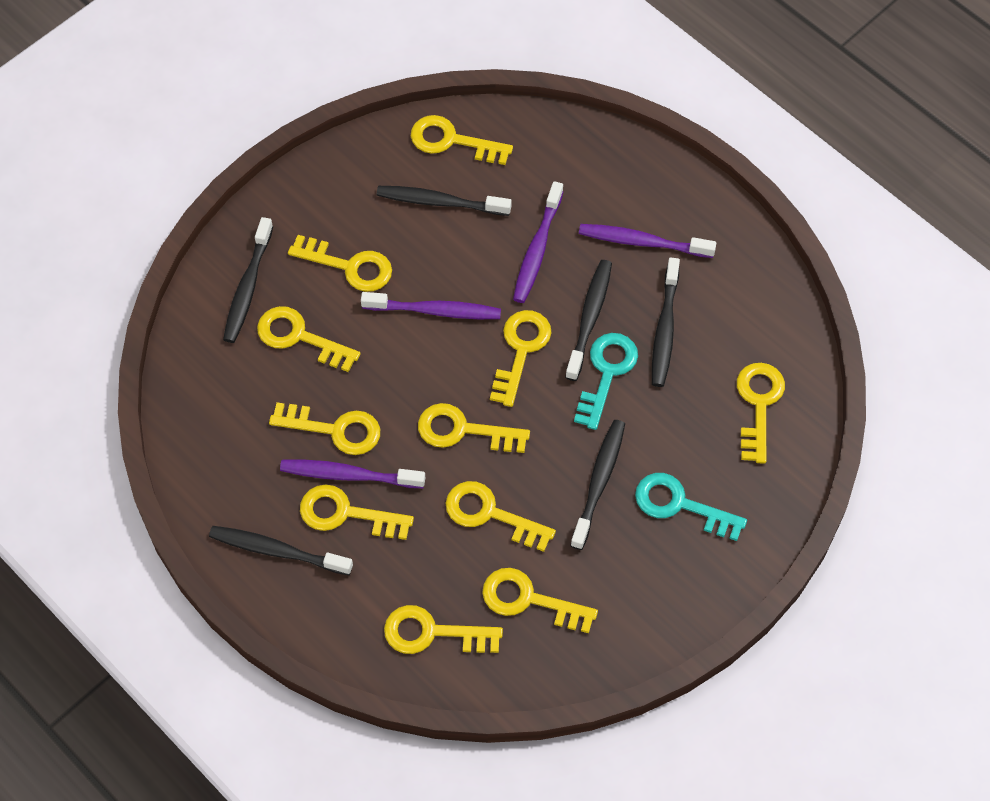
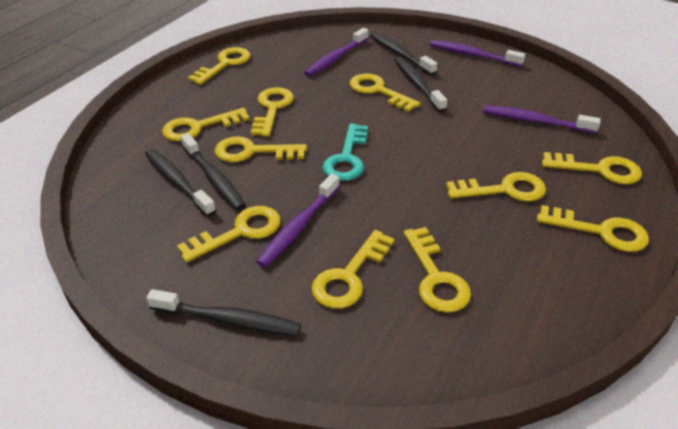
black toothbrush: 6 -> 5
turquoise key: 2 -> 1

